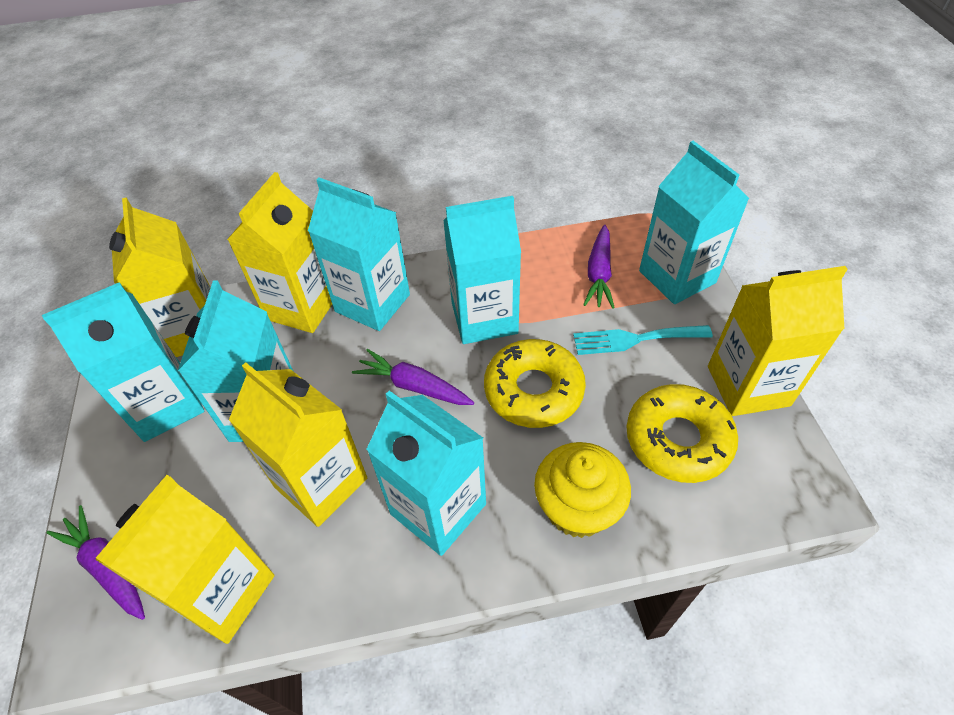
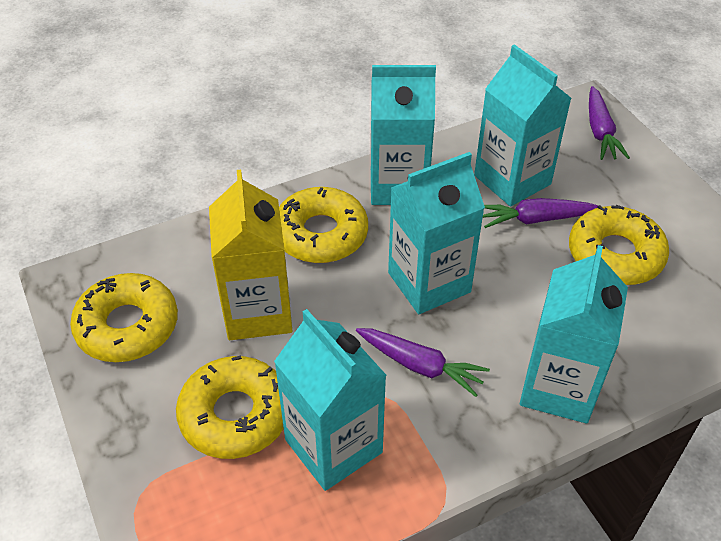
turquoise carton: 6 -> 5
turquoise fork: 1 -> 0
yellow carton: 5 -> 1
yellow cupcake: 1 -> 0
yellow donut: 2 -> 4

